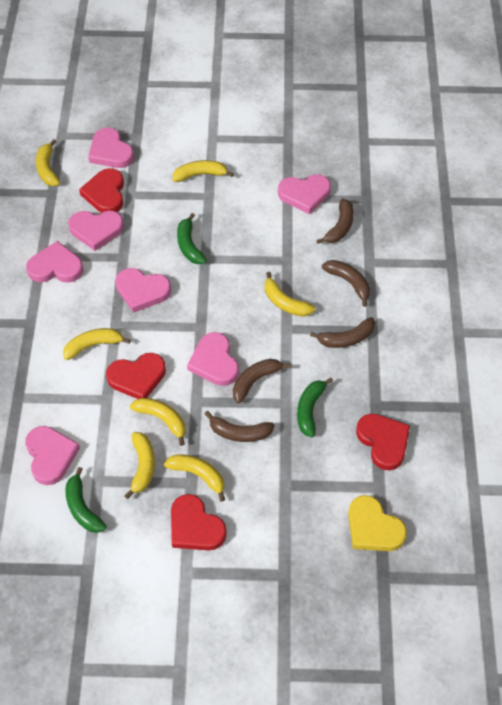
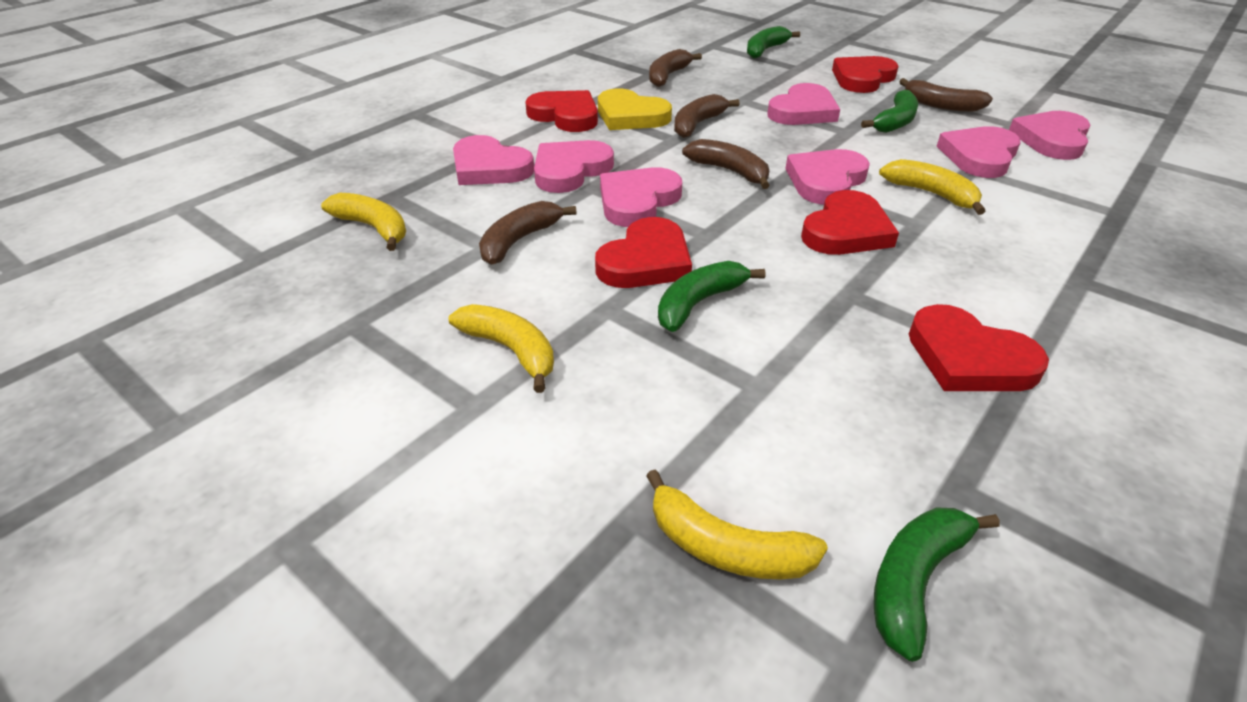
green banana: 3 -> 4
red heart: 4 -> 5
yellow banana: 7 -> 4

